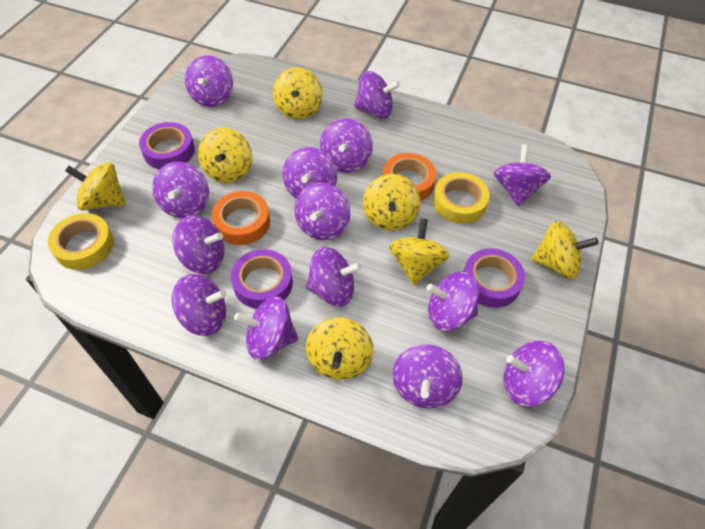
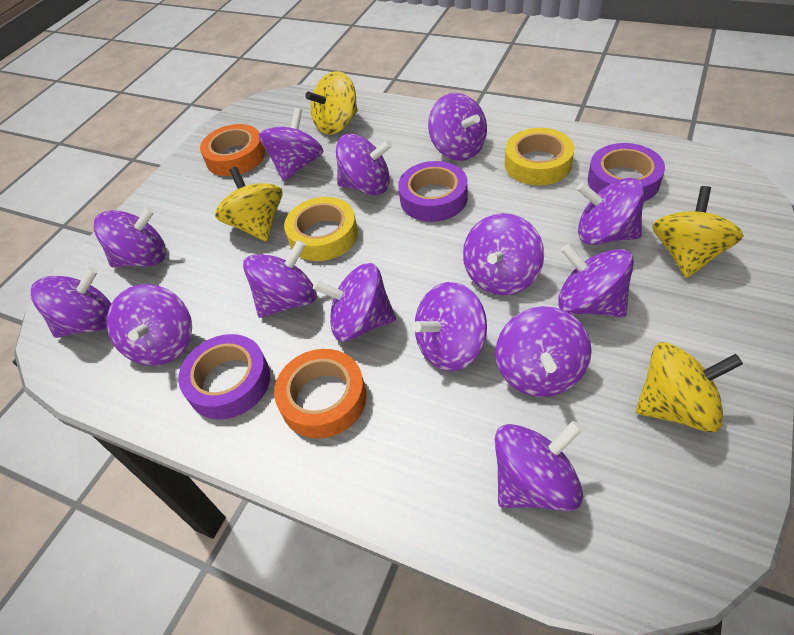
yellow spinning top: 7 -> 4

